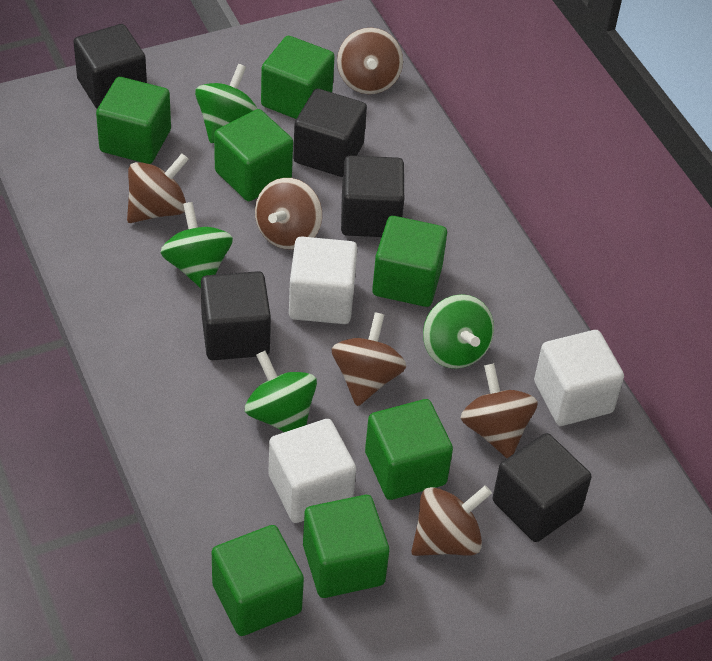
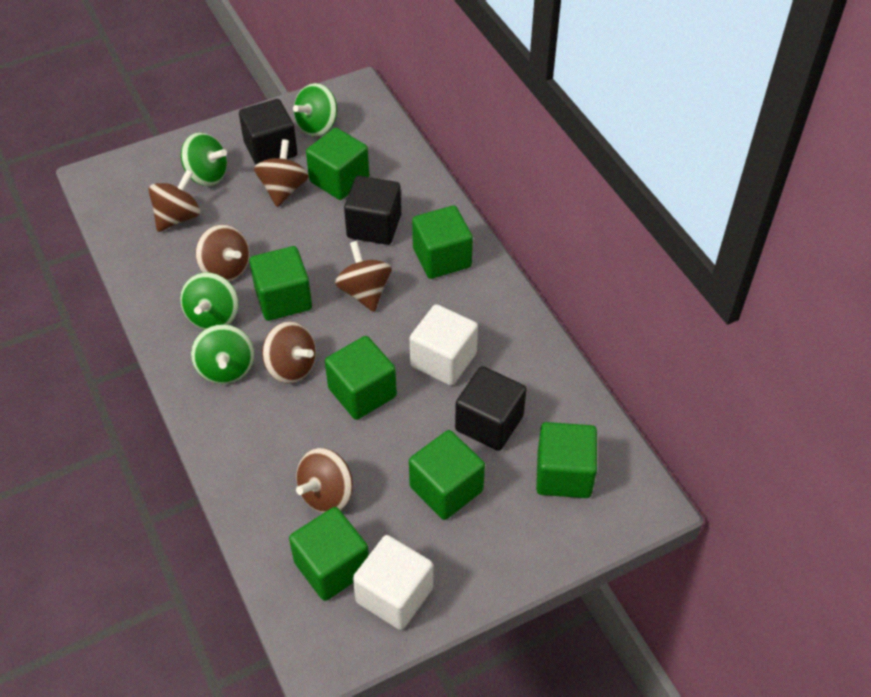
black cube: 5 -> 3
white cube: 3 -> 2

